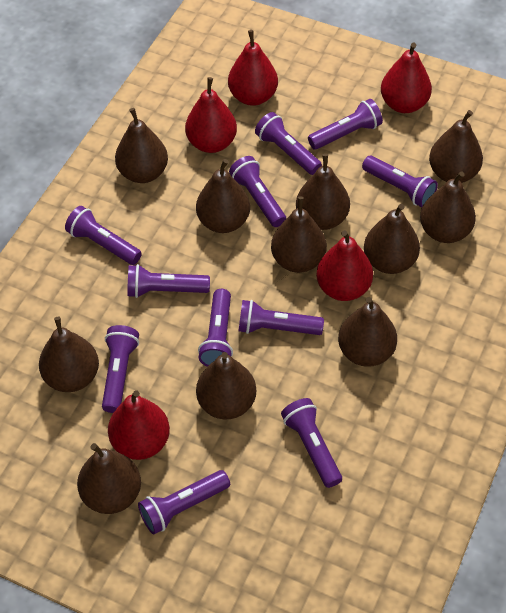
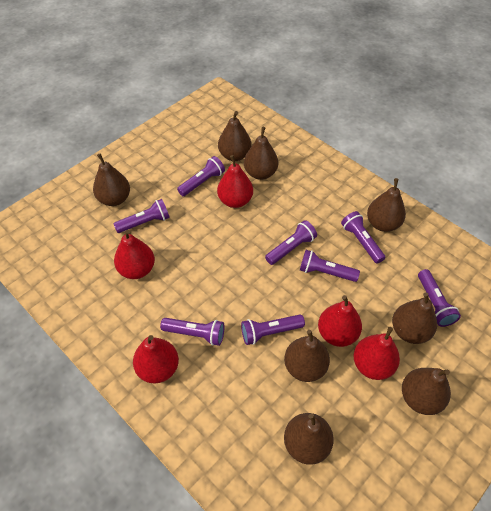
brown pear: 11 -> 8
purple flashlight: 11 -> 8

